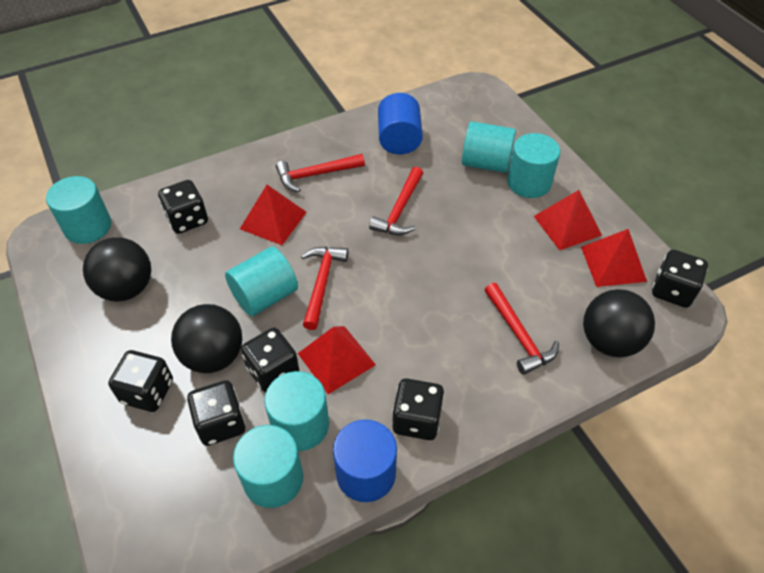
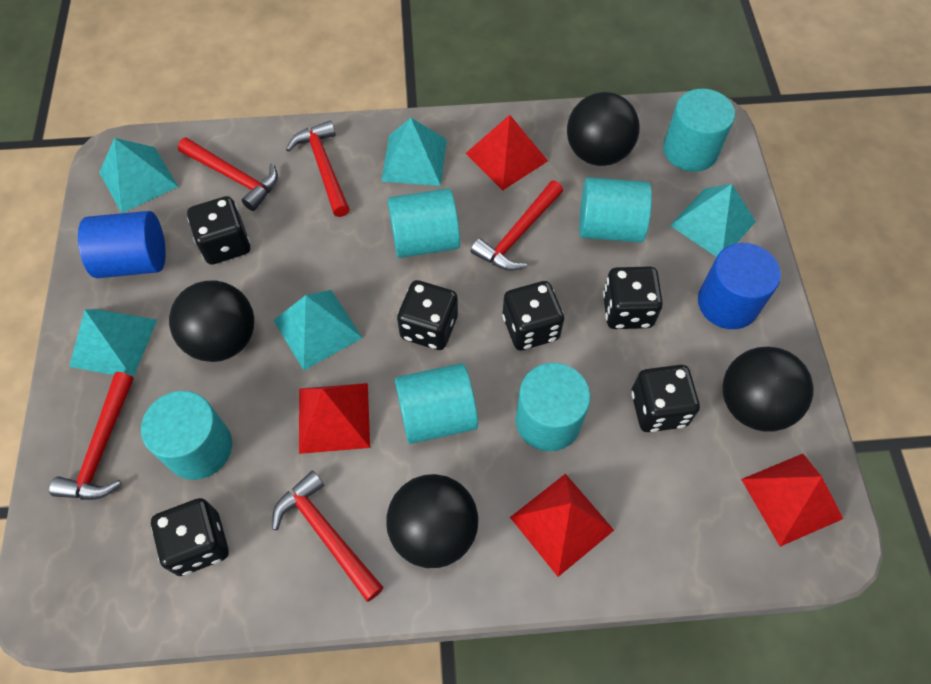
black ball: 3 -> 4
red hammer: 4 -> 5
turquoise pyramid: 0 -> 5

